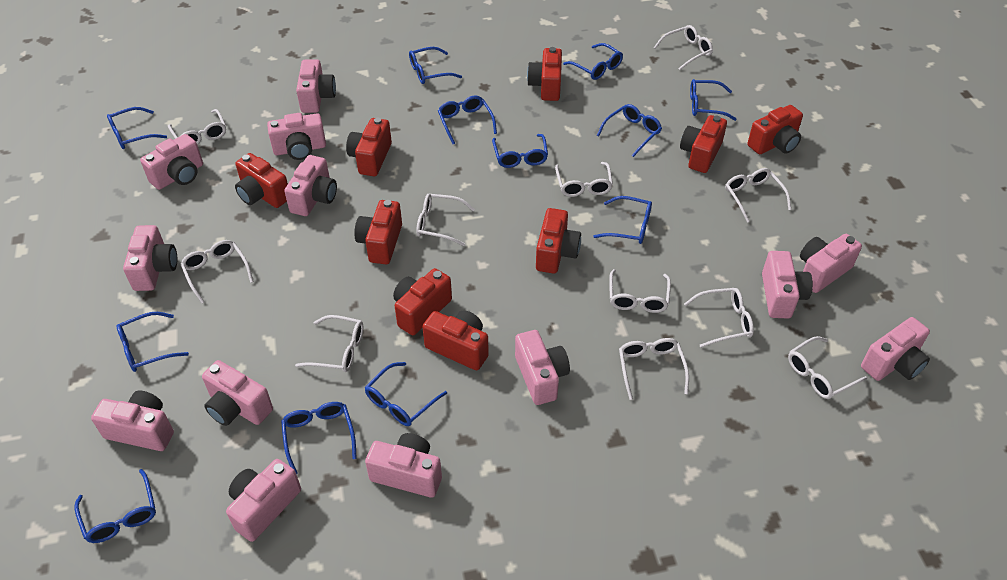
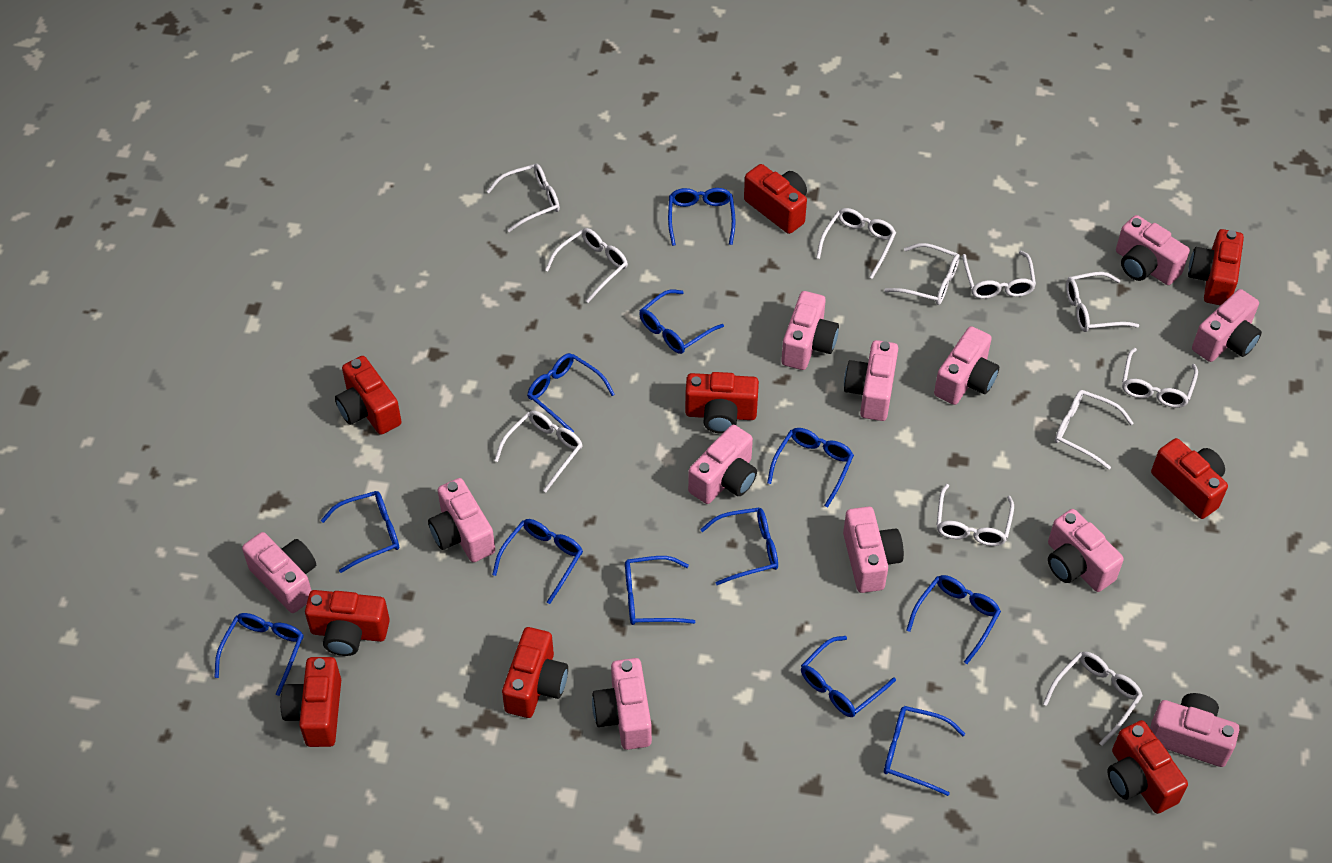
pink camera: 13 -> 12

